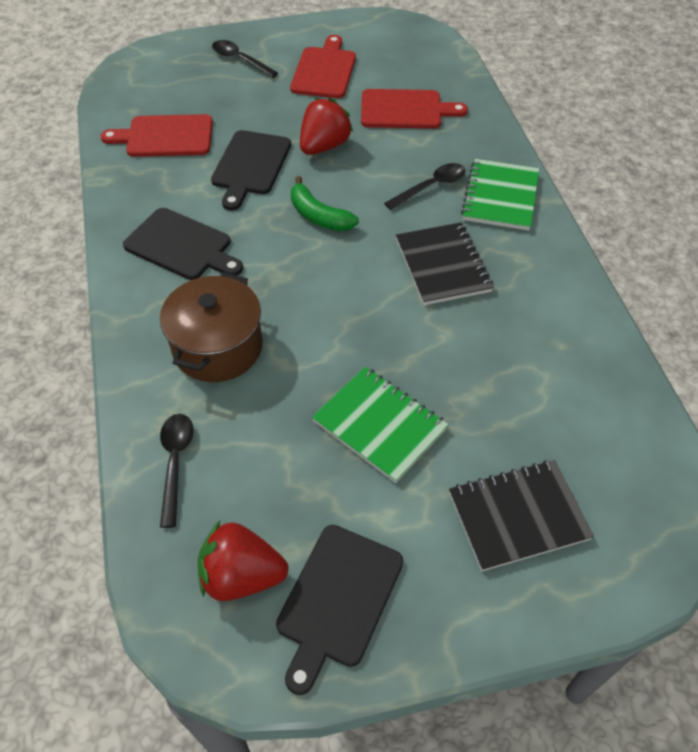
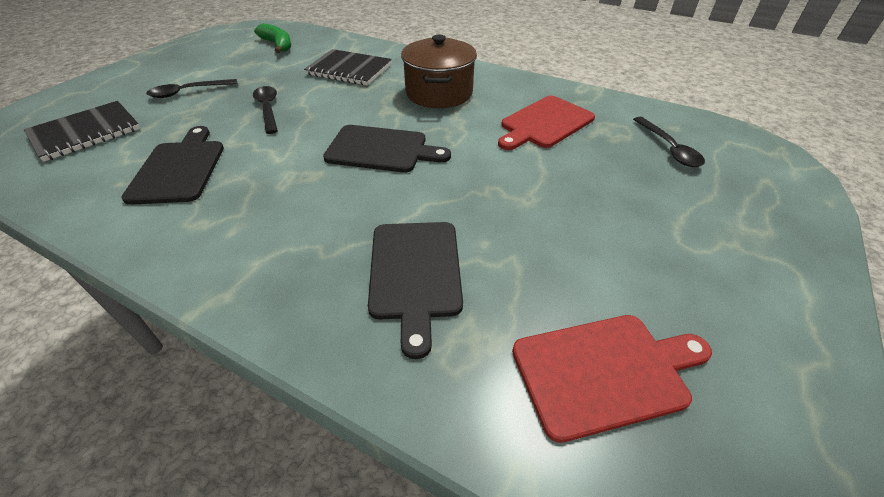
green notebook: 2 -> 0
red cutting board: 3 -> 2
red strawberry: 2 -> 0

